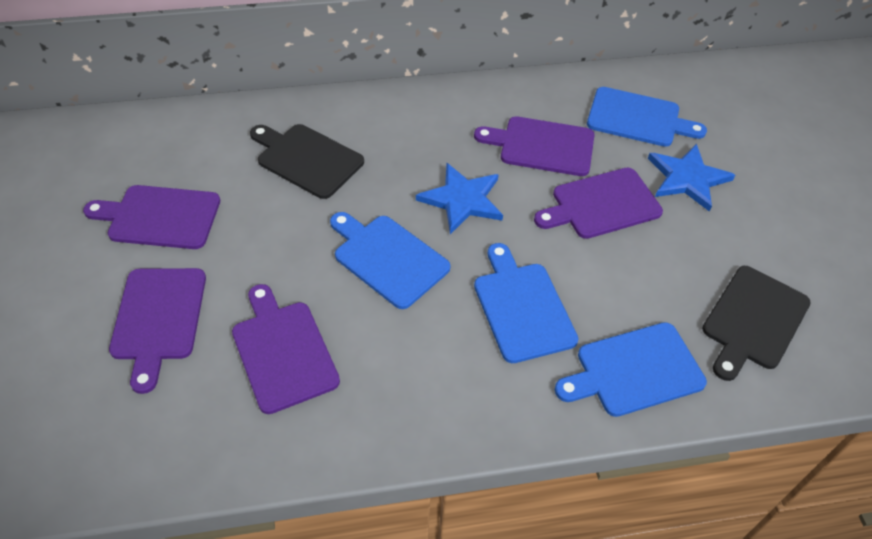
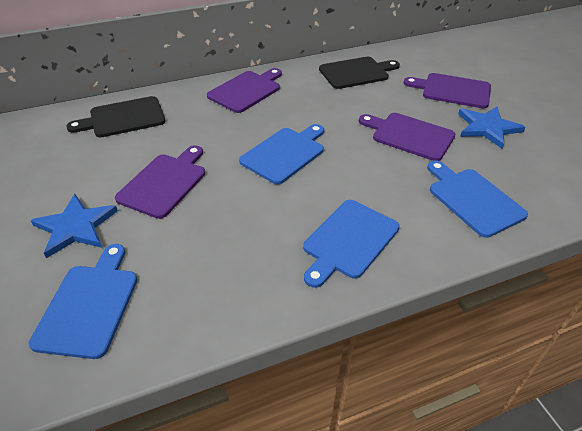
purple cutting board: 5 -> 4

